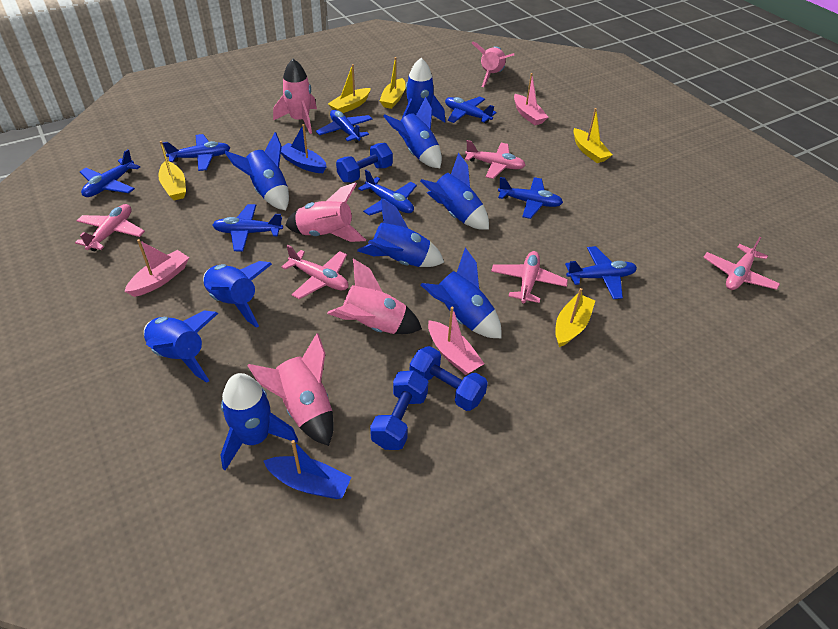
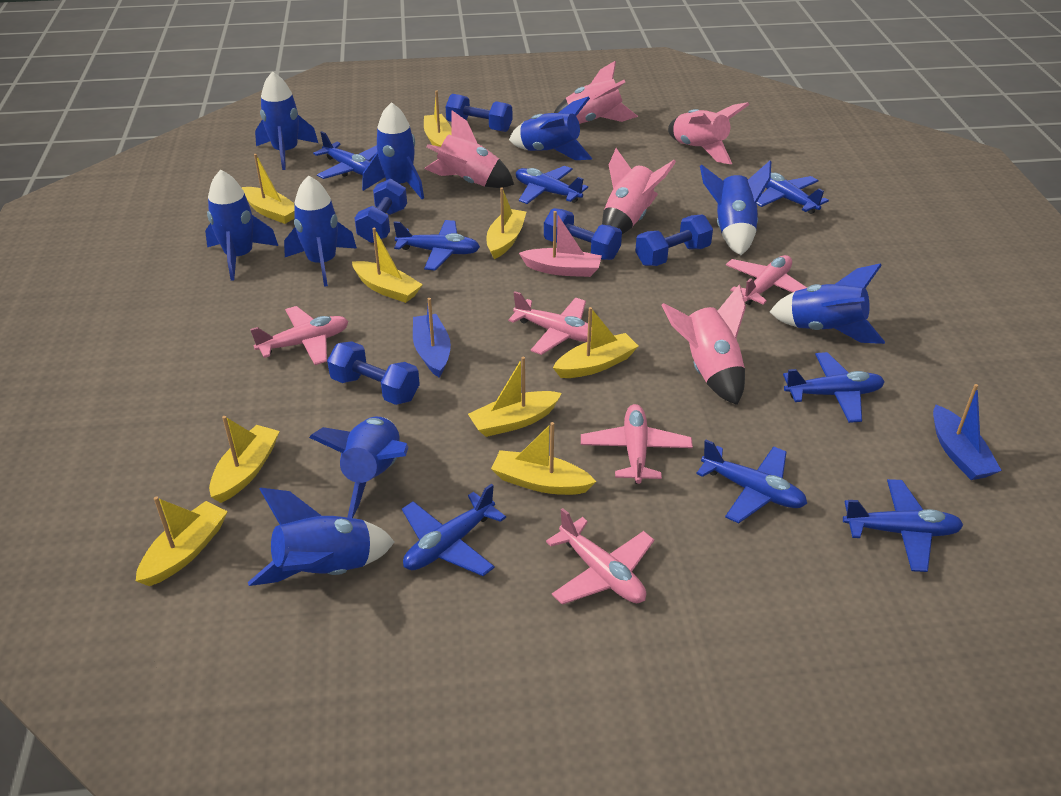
blue dumbbell: 3 -> 5
pink boat: 3 -> 1
yellow boat: 5 -> 9

